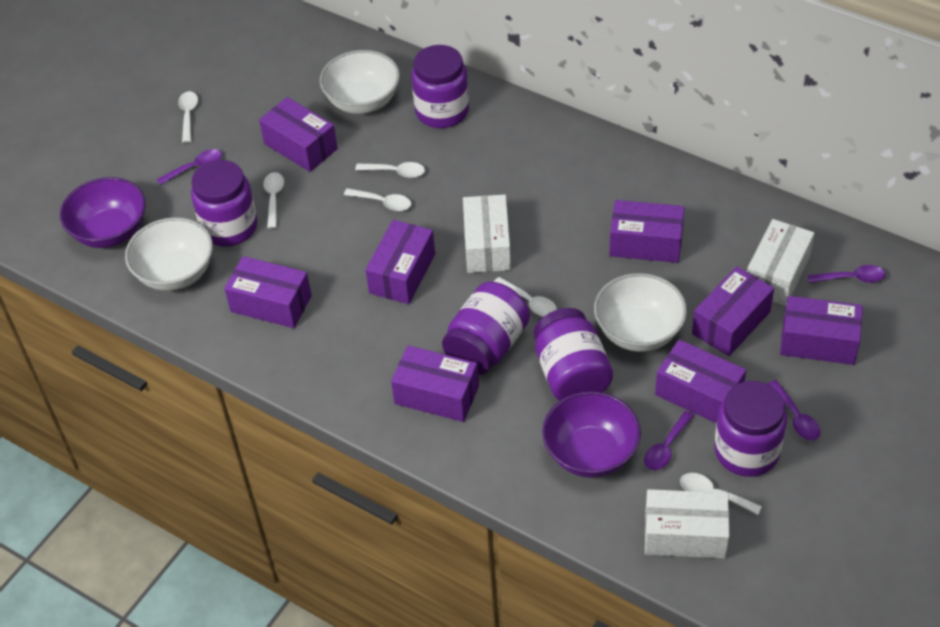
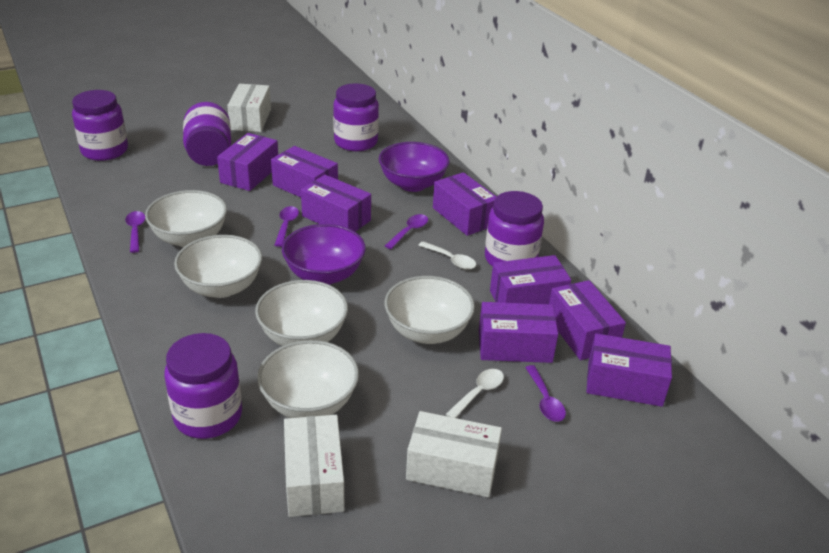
white bowl: 3 -> 5
white spoon: 6 -> 2

